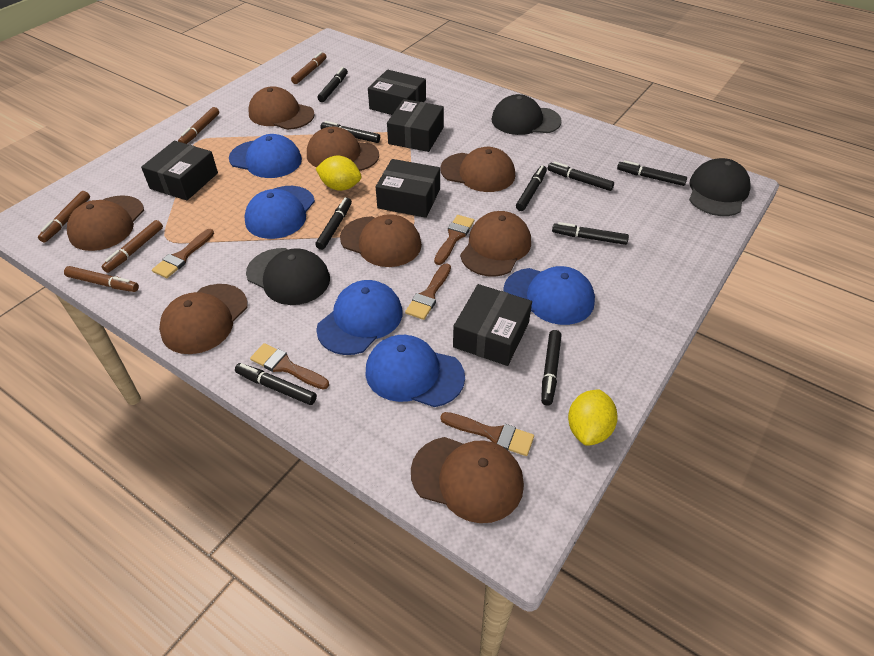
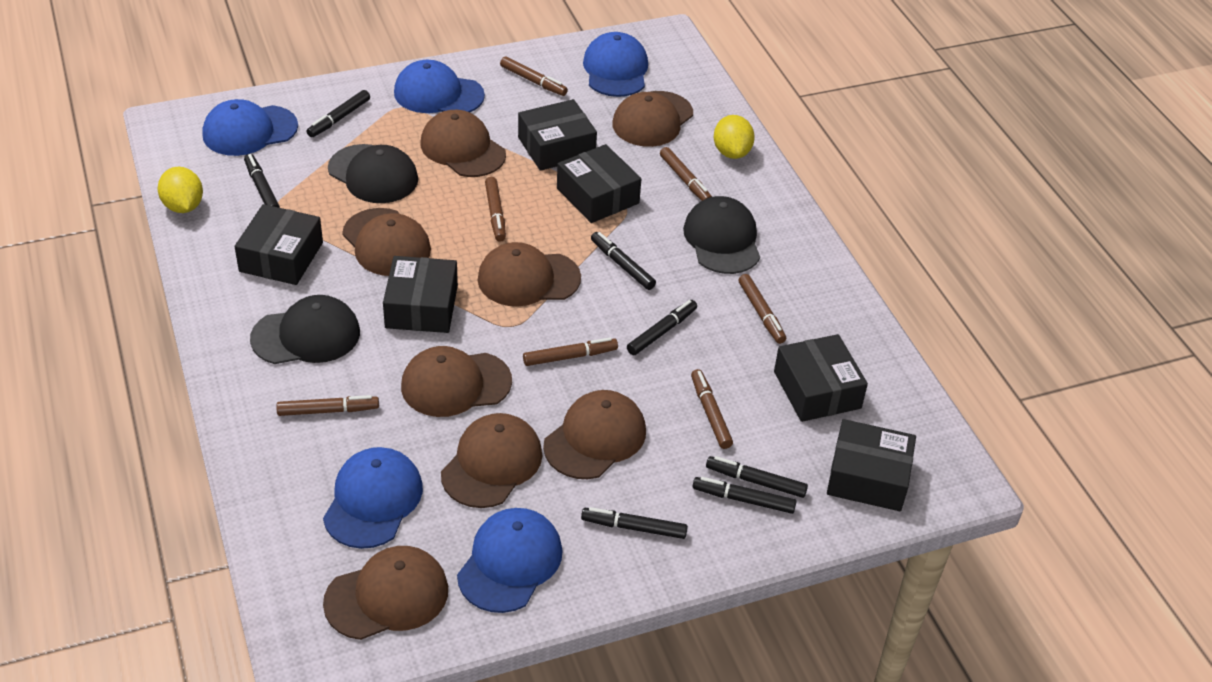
black box: 5 -> 6
black marker: 9 -> 7
brown brush: 5 -> 0
brown marker: 5 -> 7

